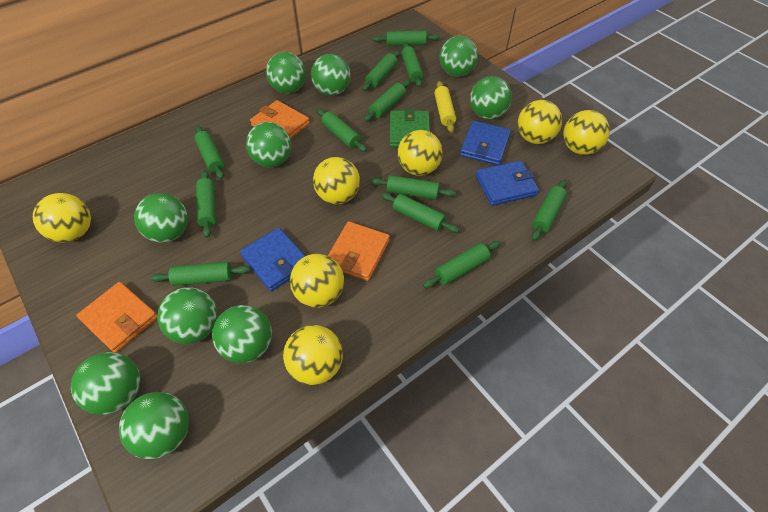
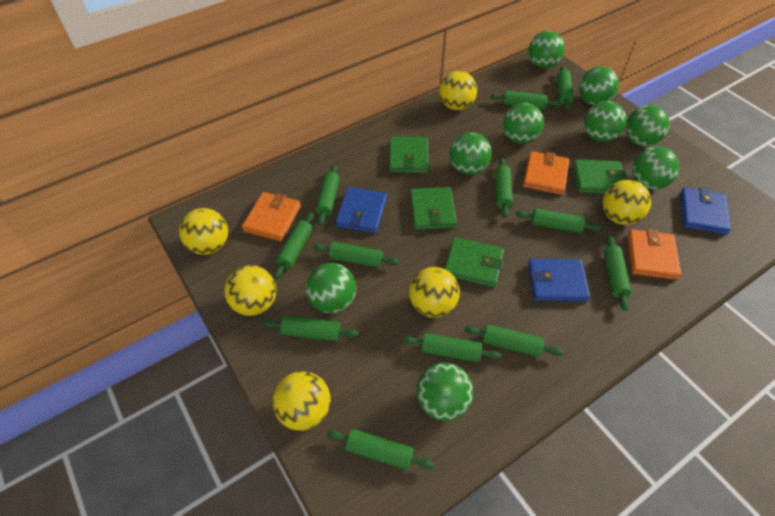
green ball: 10 -> 9
green wallet: 1 -> 4
yellow ball: 7 -> 6
yellow rolling pin: 1 -> 0

